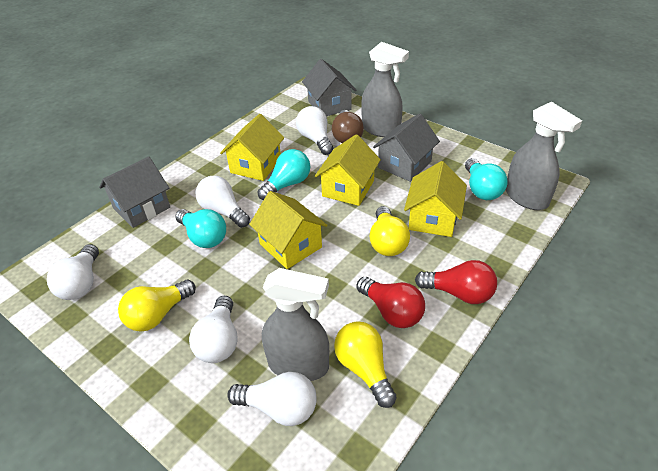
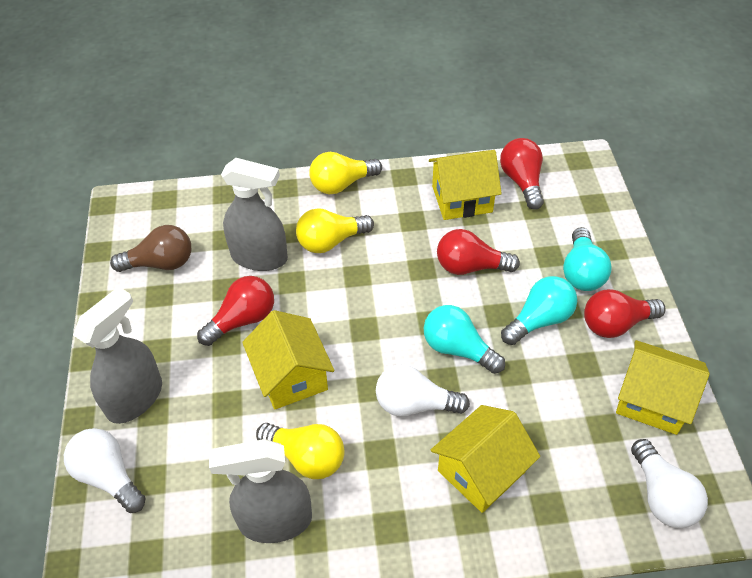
grey house: 3 -> 0
red light bulb: 2 -> 4
white light bulb: 5 -> 3

